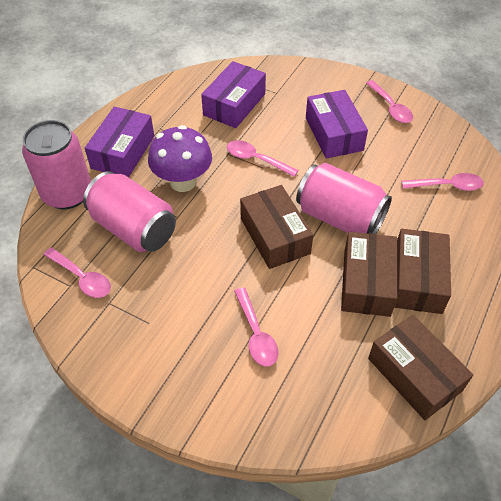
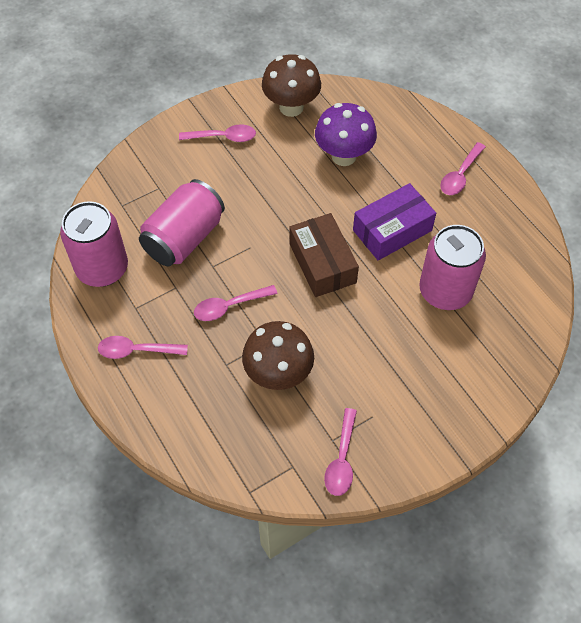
brown box: 4 -> 1
brown mushroom: 0 -> 2
purple box: 3 -> 1

